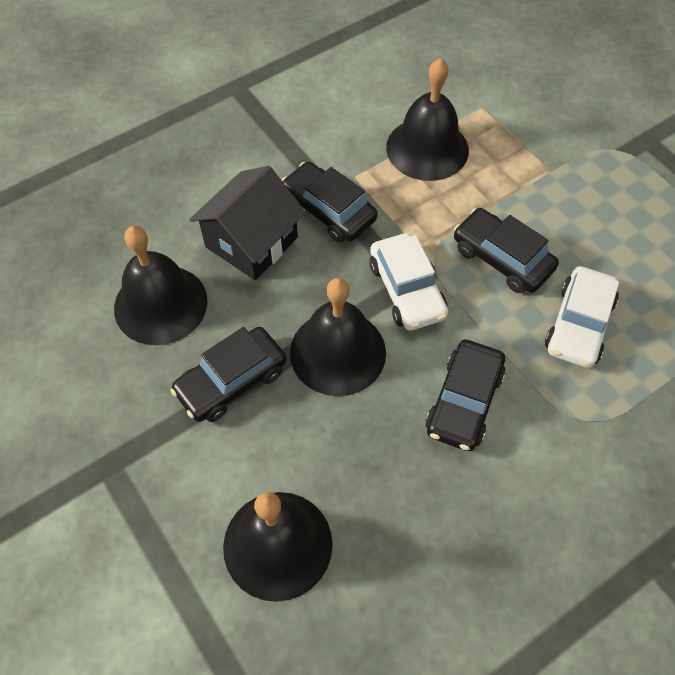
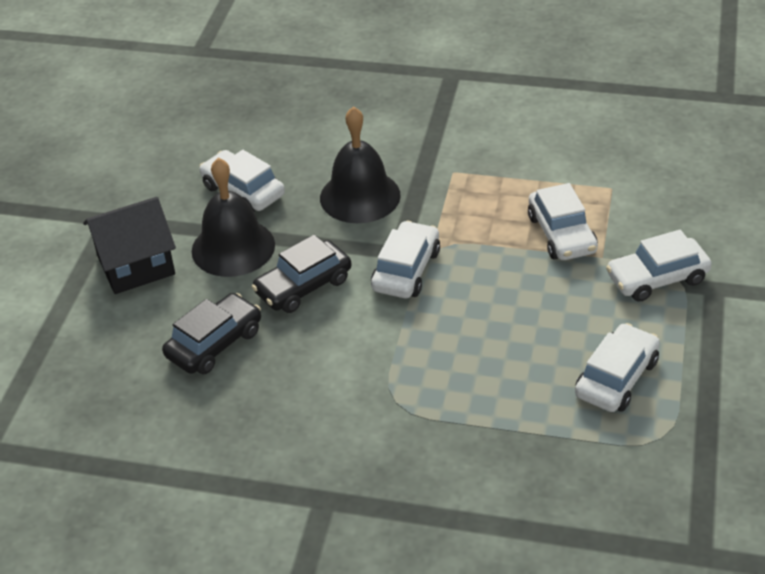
black bell: 4 -> 2
black car: 4 -> 2
white car: 2 -> 5

